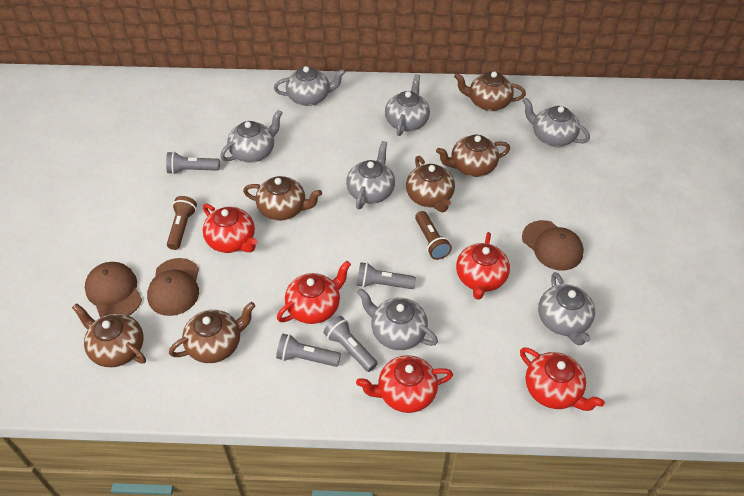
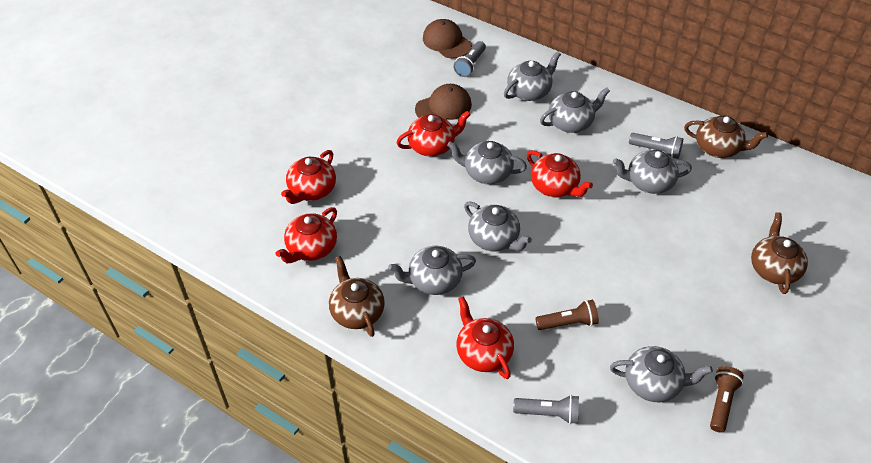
brown cap: 3 -> 2
brown teapot: 6 -> 3
grey flashlight: 4 -> 3

